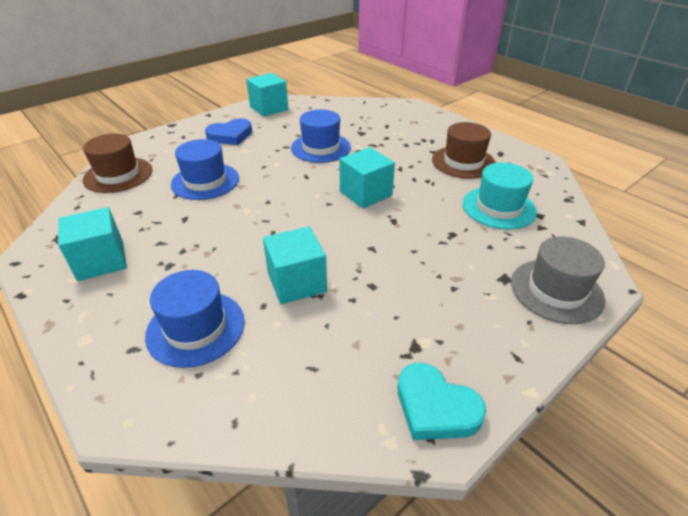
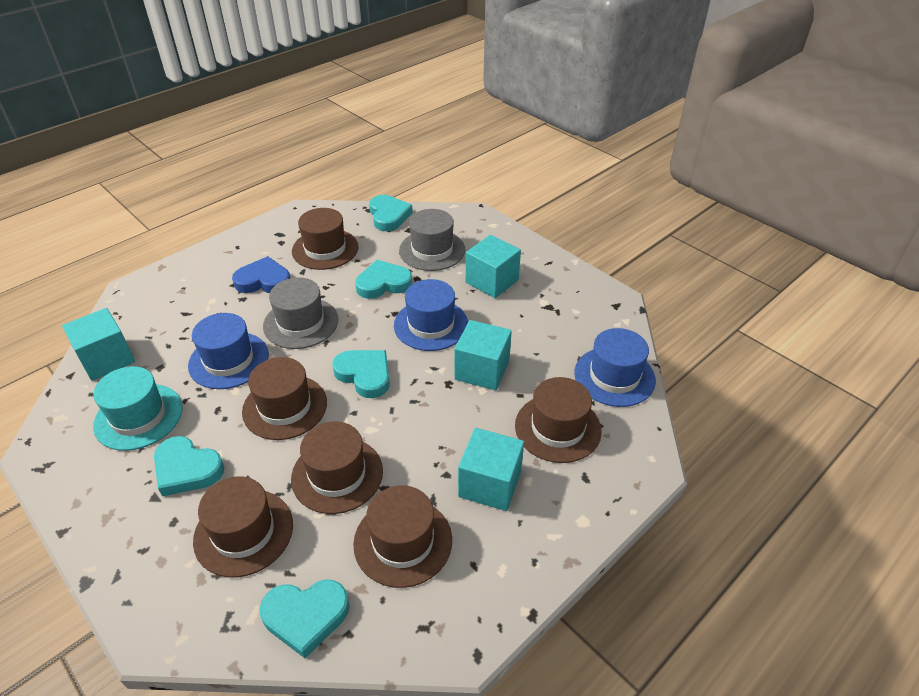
brown hat: 2 -> 6
grey hat: 1 -> 2
turquoise heart: 1 -> 5

